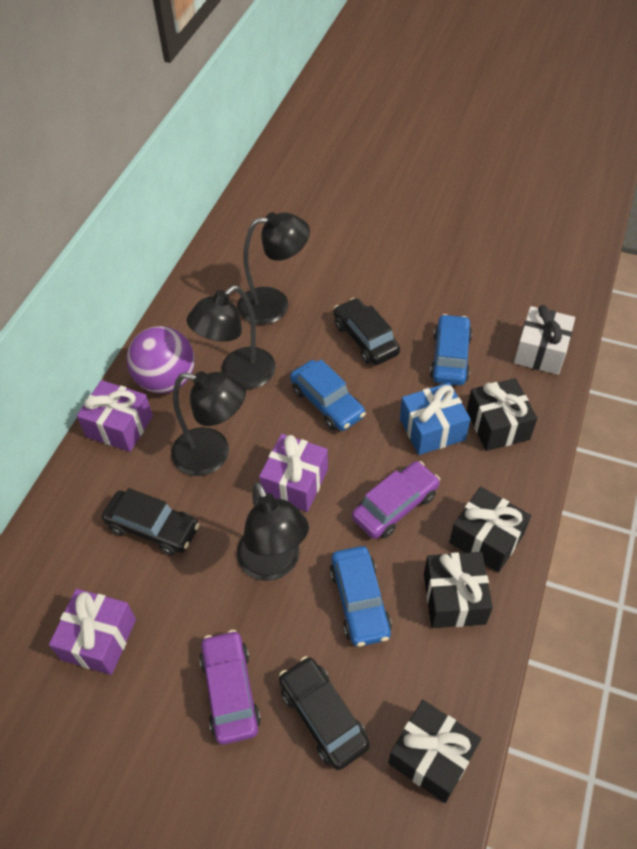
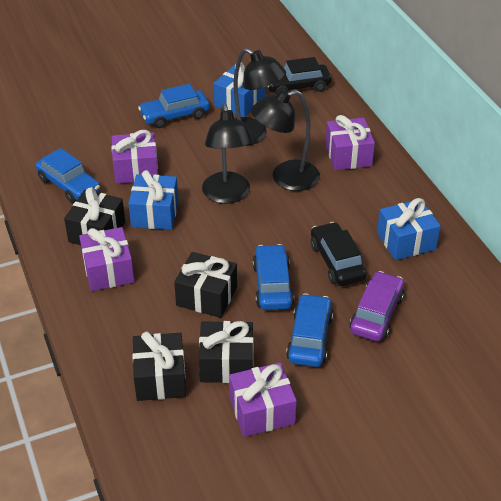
black car: 3 -> 2
black lamp: 4 -> 3
blue car: 3 -> 4
blue gift: 1 -> 3
purple ball: 1 -> 0
purple car: 2 -> 1
purple gift: 3 -> 4
white gift: 1 -> 0

